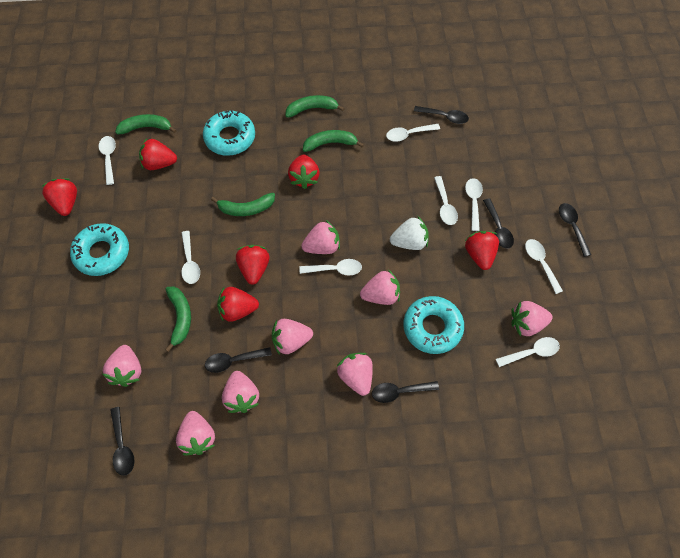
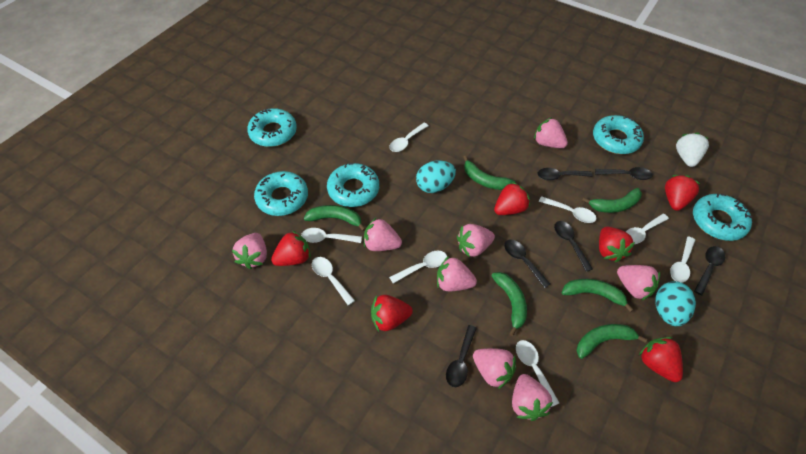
green banana: 5 -> 6
turquoise donut: 3 -> 5
turquoise egg: 0 -> 2

